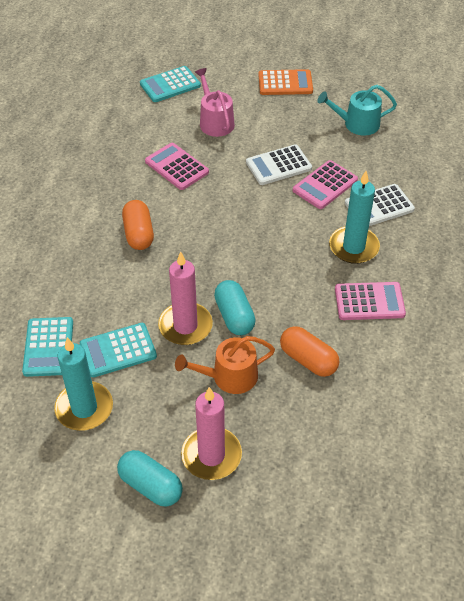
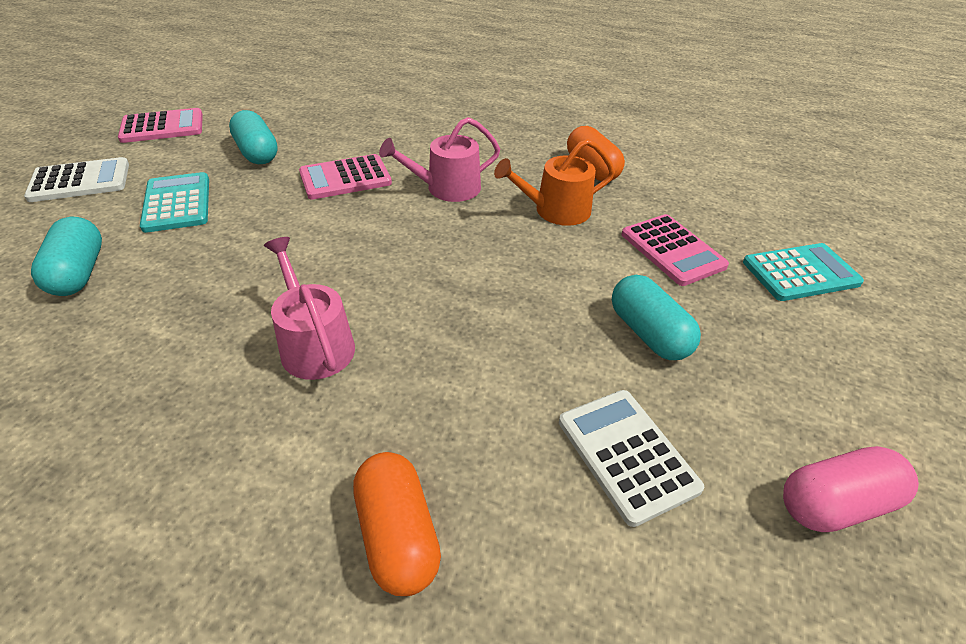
orange calculator: 1 -> 0
pink candle: 2 -> 0
pink capsule: 0 -> 1
pink watering can: 1 -> 2
turquoise calculator: 3 -> 2
turquoise candle: 2 -> 0
turquoise capsule: 2 -> 3
turquoise watering can: 1 -> 0

